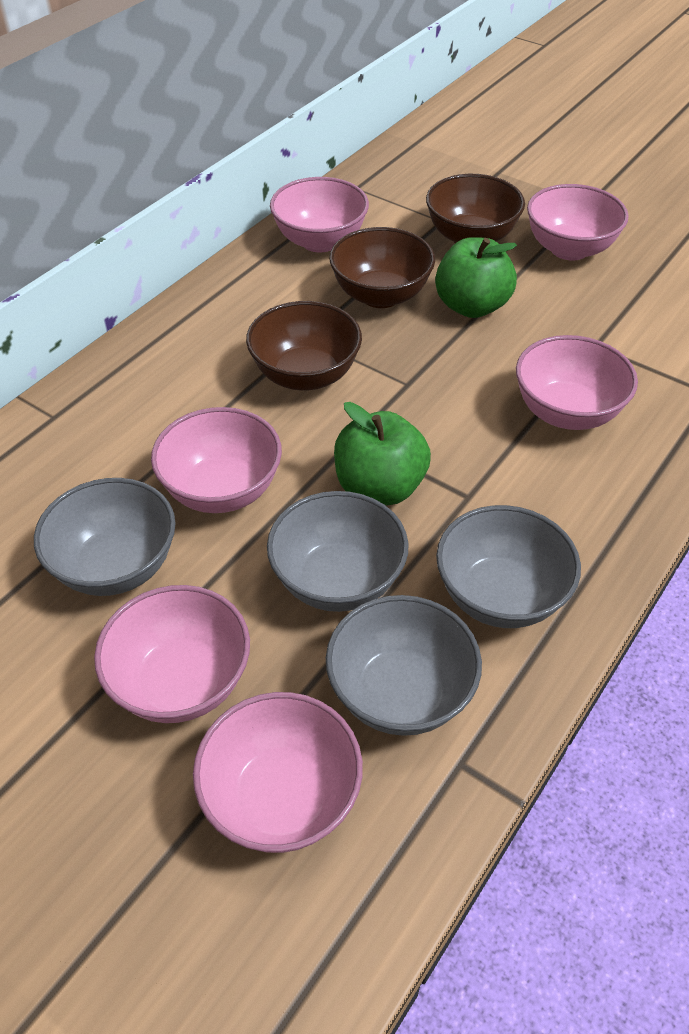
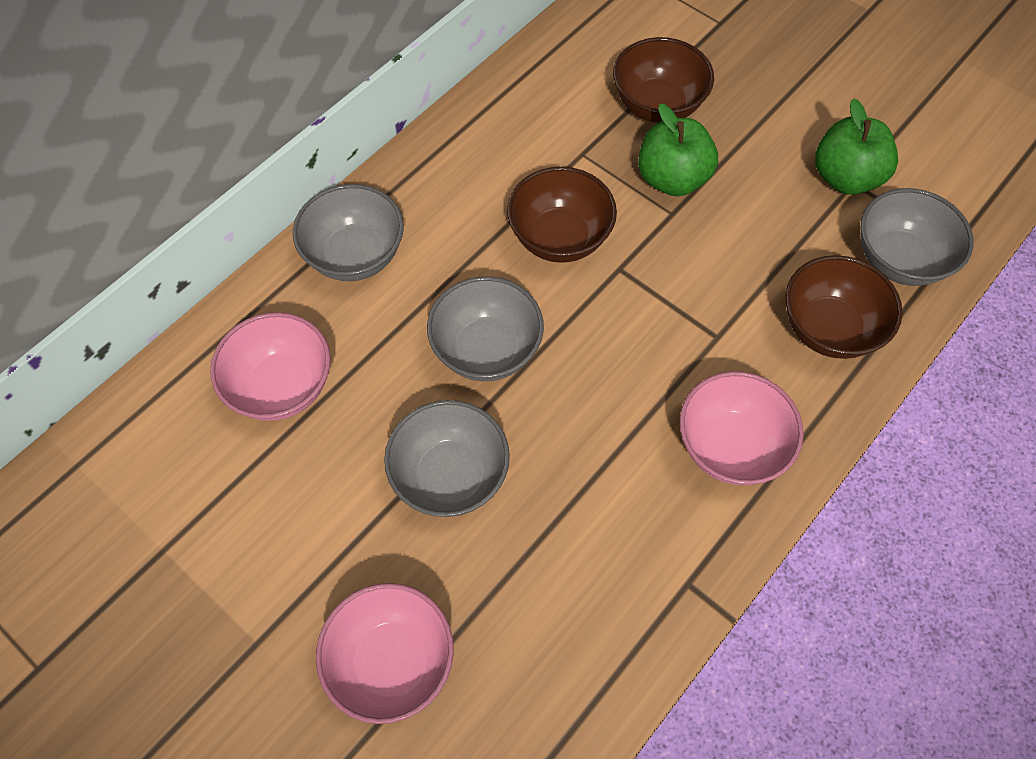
pink bowl: 6 -> 3

